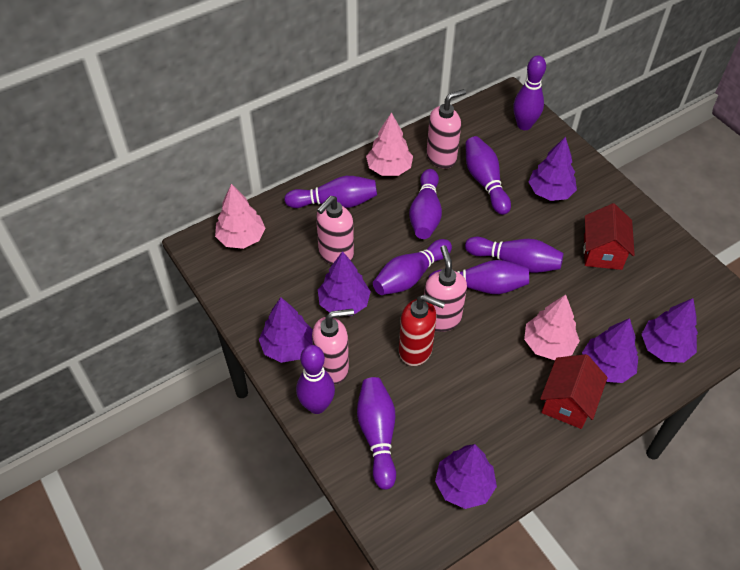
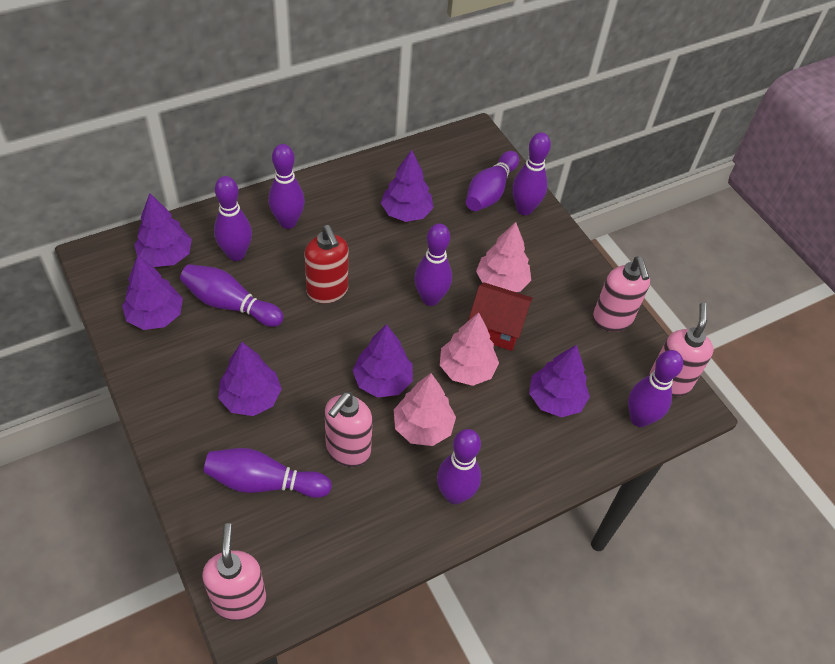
red house: 2 -> 1

